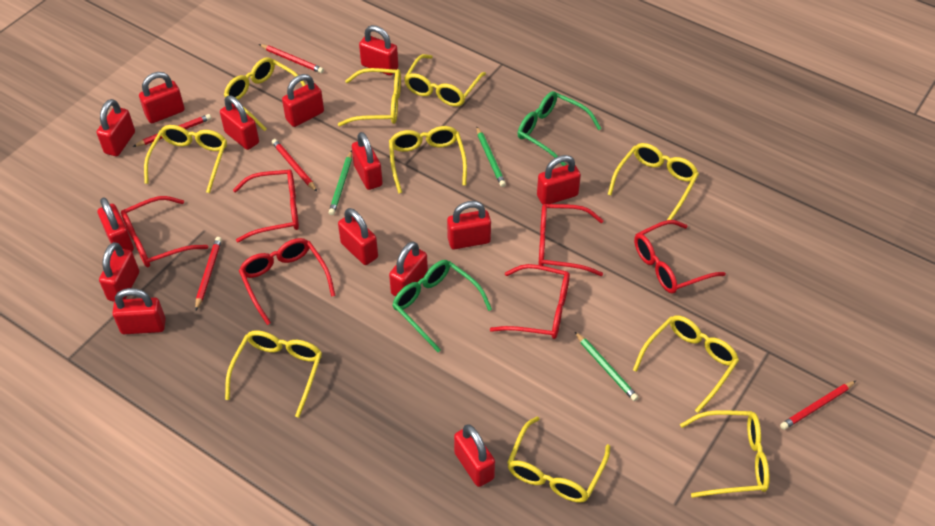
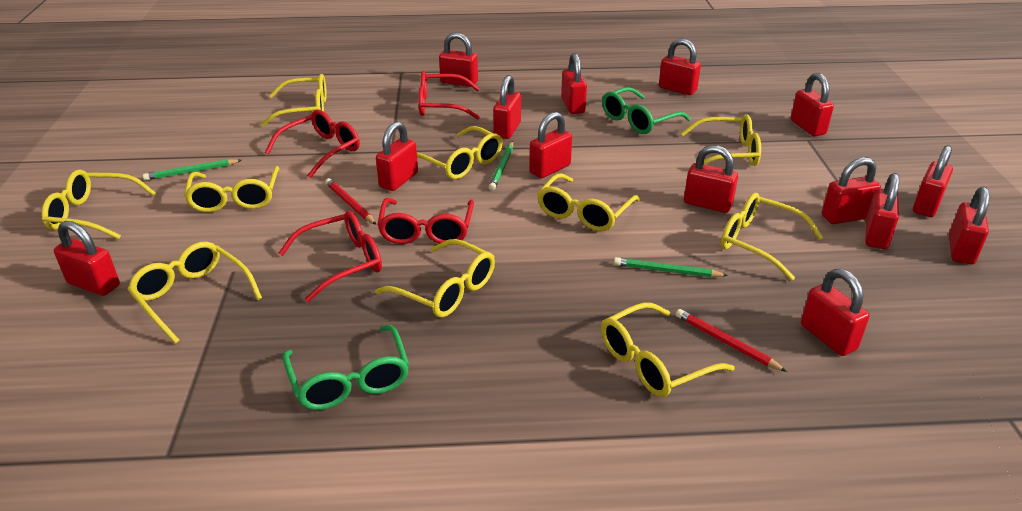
red glasses: 6 -> 4
red pencil: 5 -> 2

